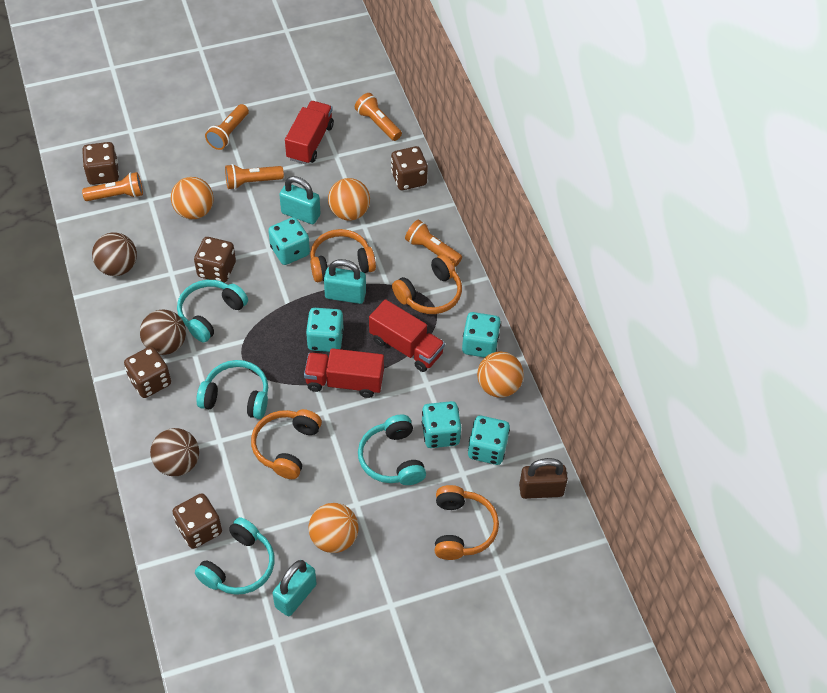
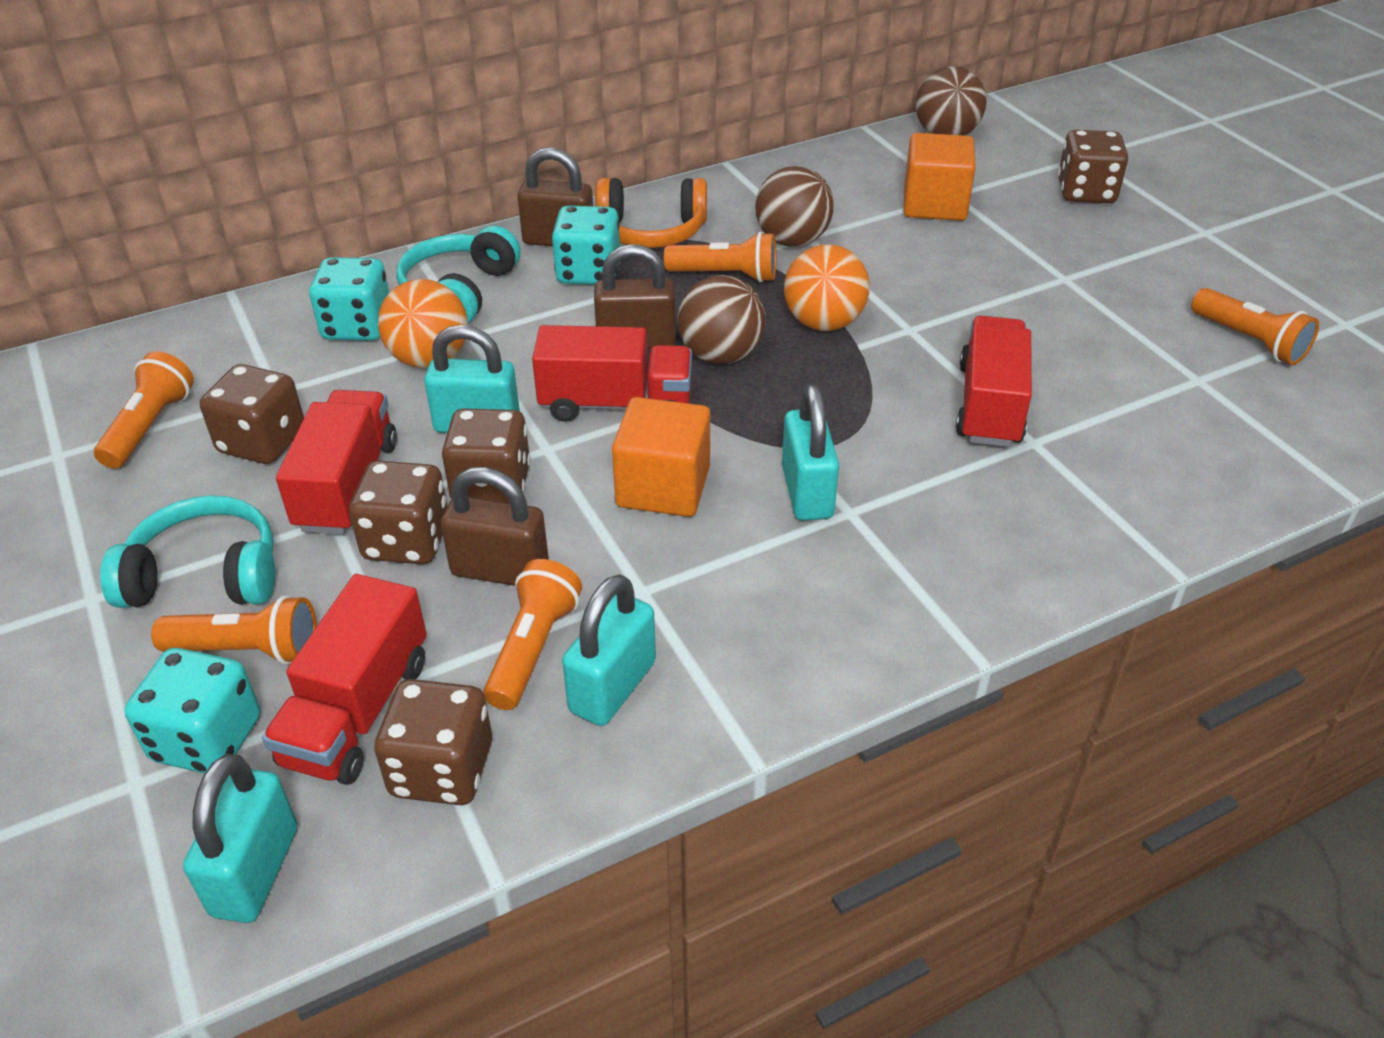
brown padlock: 1 -> 3
orange ball: 4 -> 2
orange cube: 0 -> 2
orange headphones: 4 -> 1
red truck: 3 -> 4
turquoise dice: 5 -> 3
turquoise headphones: 4 -> 2
turquoise padlock: 3 -> 4

